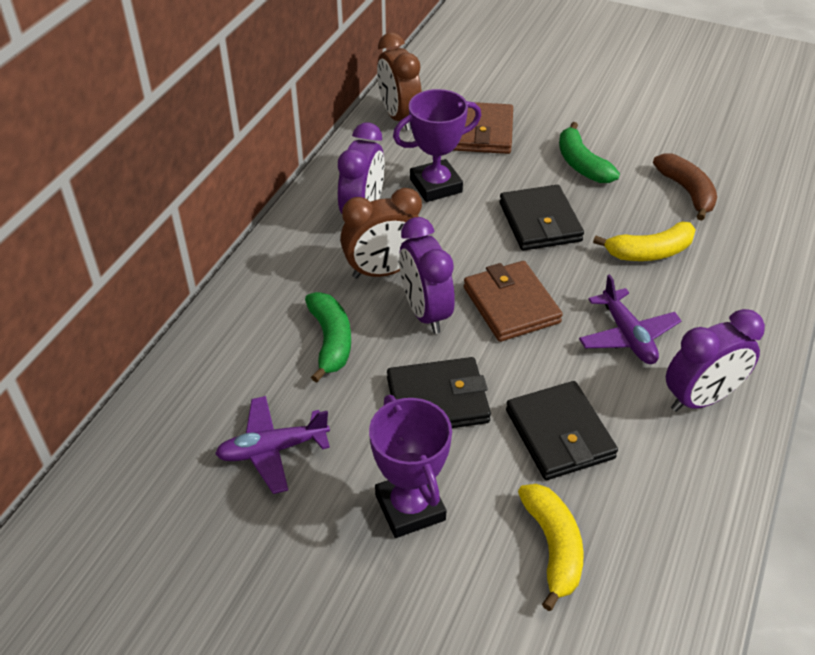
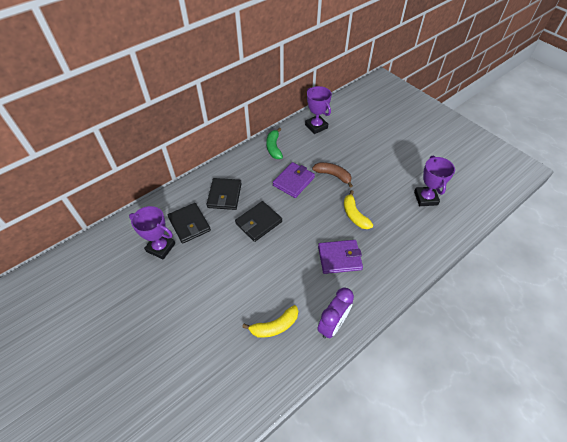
brown clock: 2 -> 0
brown wallet: 2 -> 0
green banana: 2 -> 1
purple clock: 3 -> 1
purple plane: 2 -> 0
purple trophy: 2 -> 3
purple wallet: 0 -> 2

